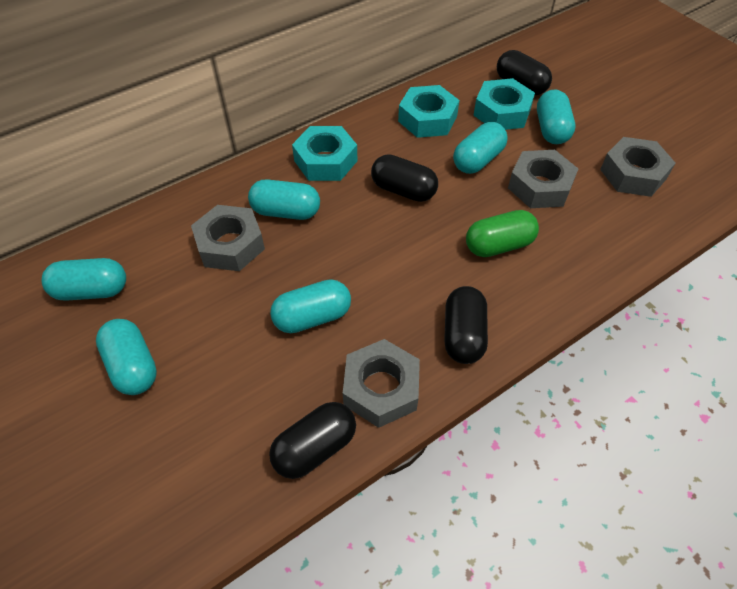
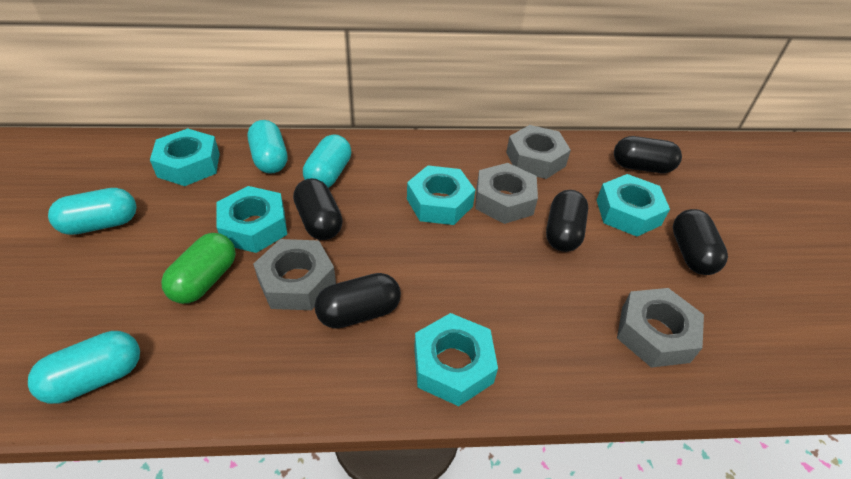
black capsule: 4 -> 5
turquoise capsule: 6 -> 4
turquoise nut: 3 -> 5

